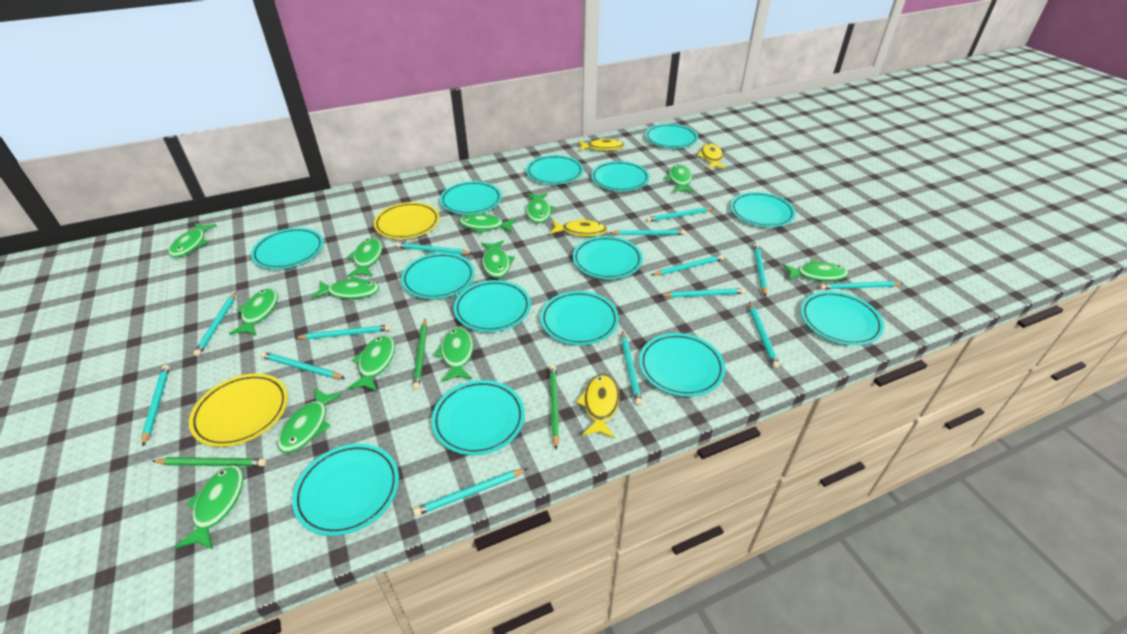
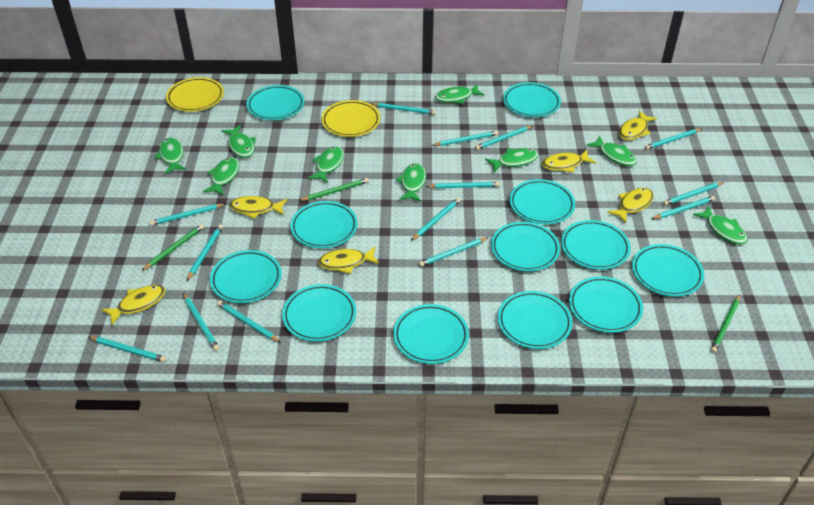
green fish: 13 -> 9
turquoise plate: 14 -> 12
yellow fish: 4 -> 6

